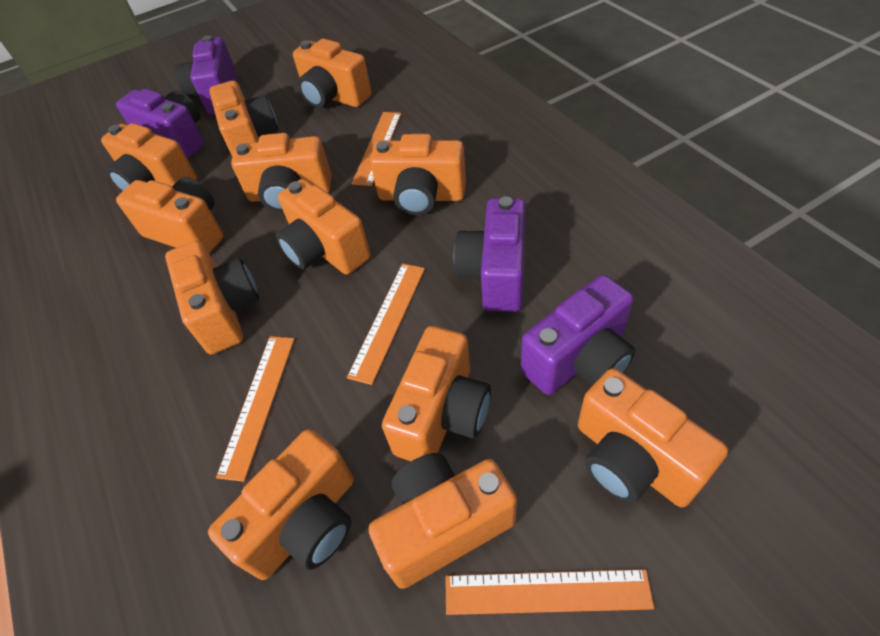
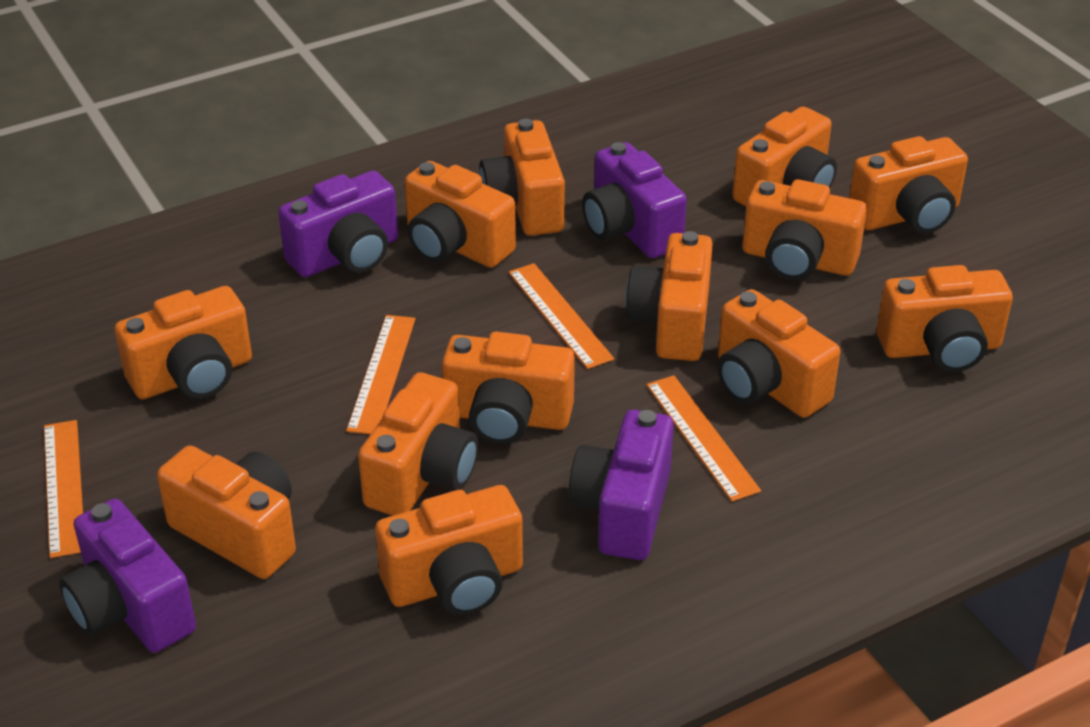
orange camera: 12 -> 13

